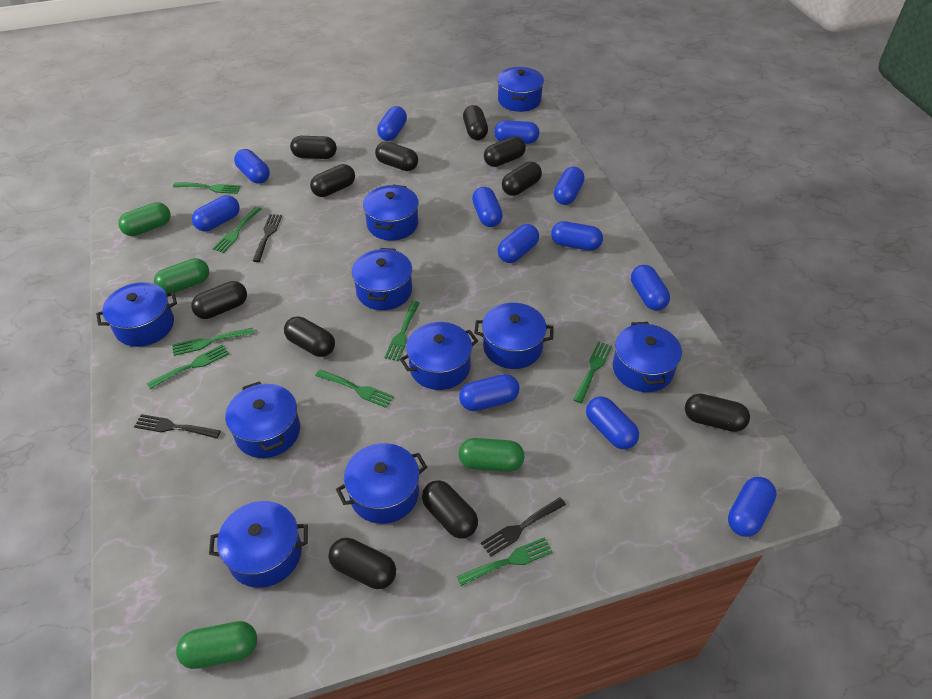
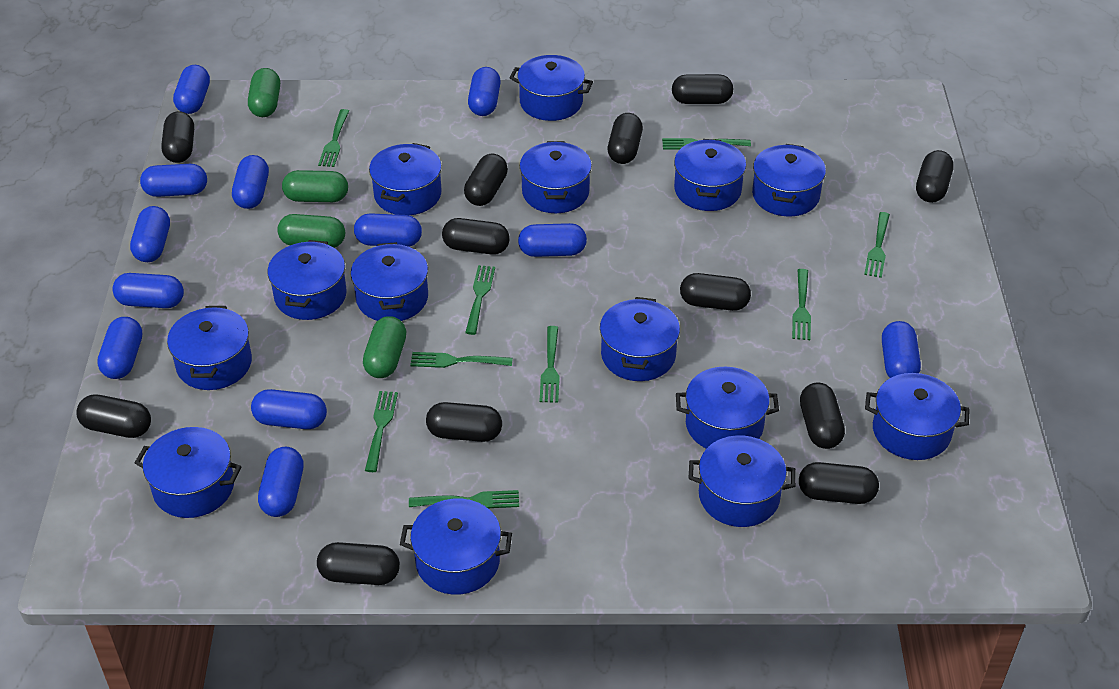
black capsule: 11 -> 12
black fork: 3 -> 0
blue pot: 10 -> 14
green fork: 8 -> 9

